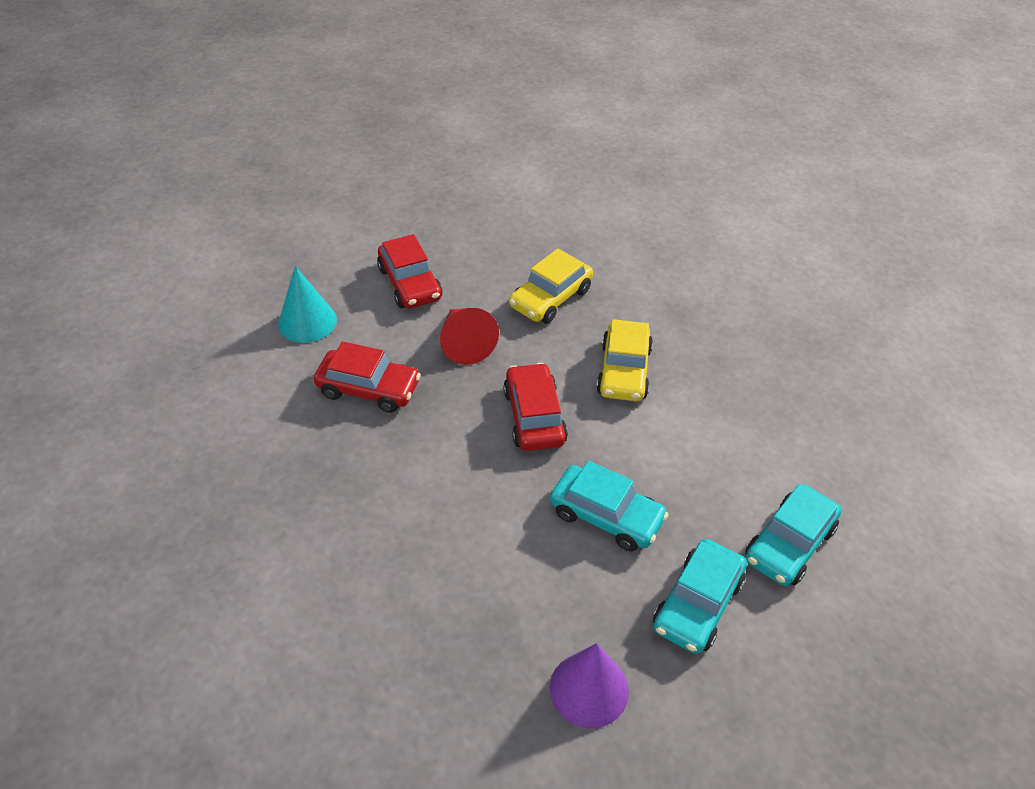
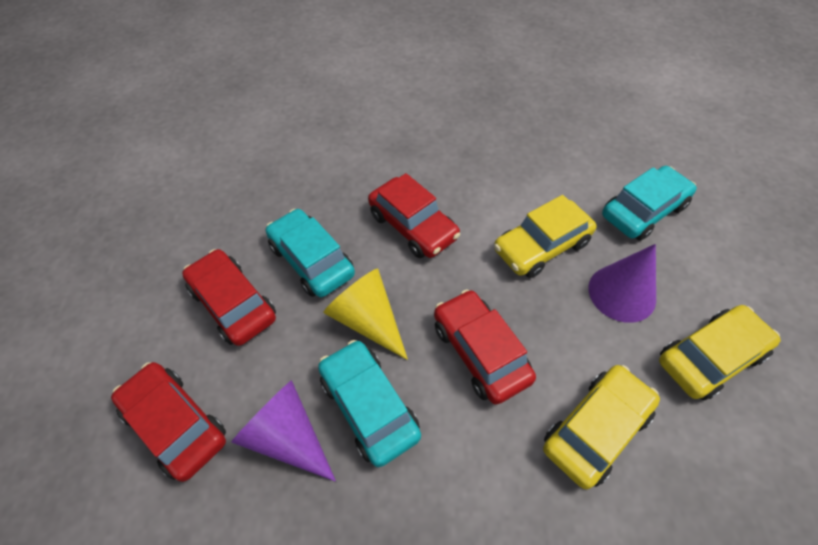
purple cone: 1 -> 2
red car: 3 -> 4
red cone: 1 -> 0
turquoise cone: 1 -> 0
yellow car: 2 -> 3
yellow cone: 0 -> 1

